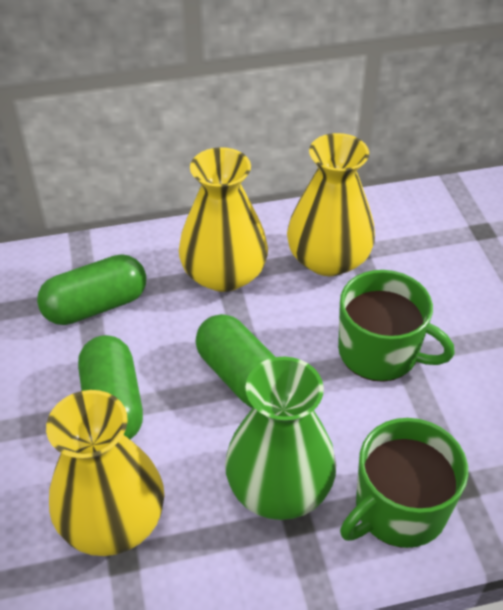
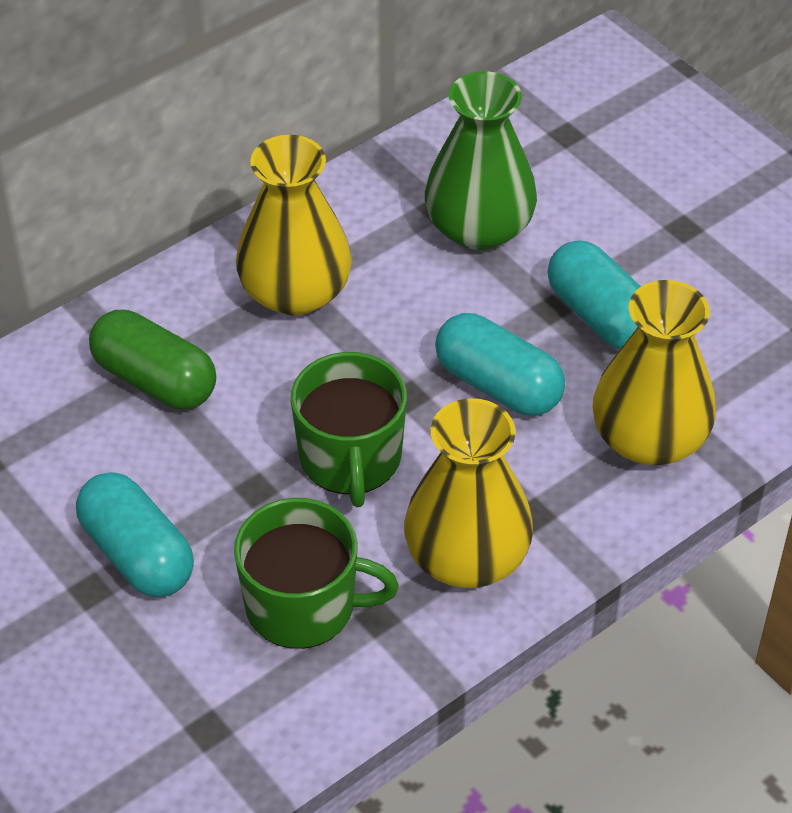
green capsule: 3 -> 1
turquoise capsule: 0 -> 3

